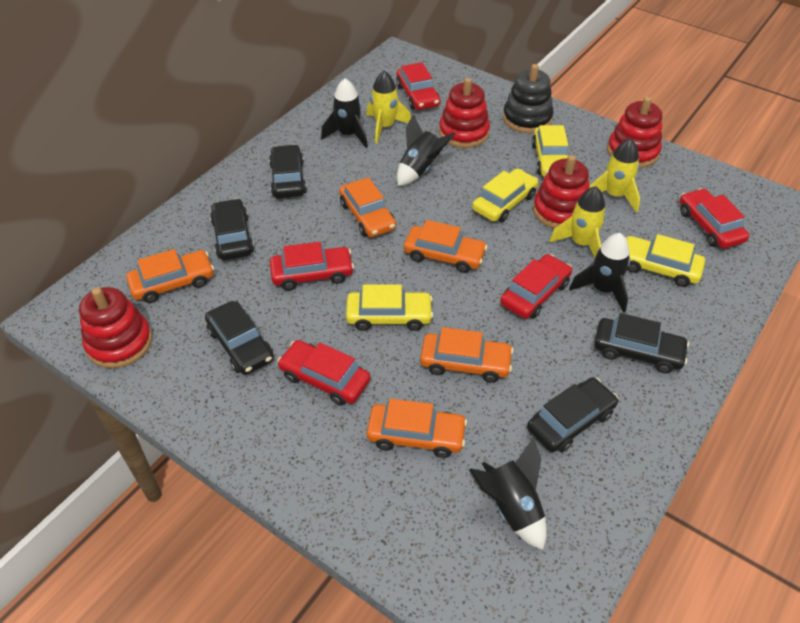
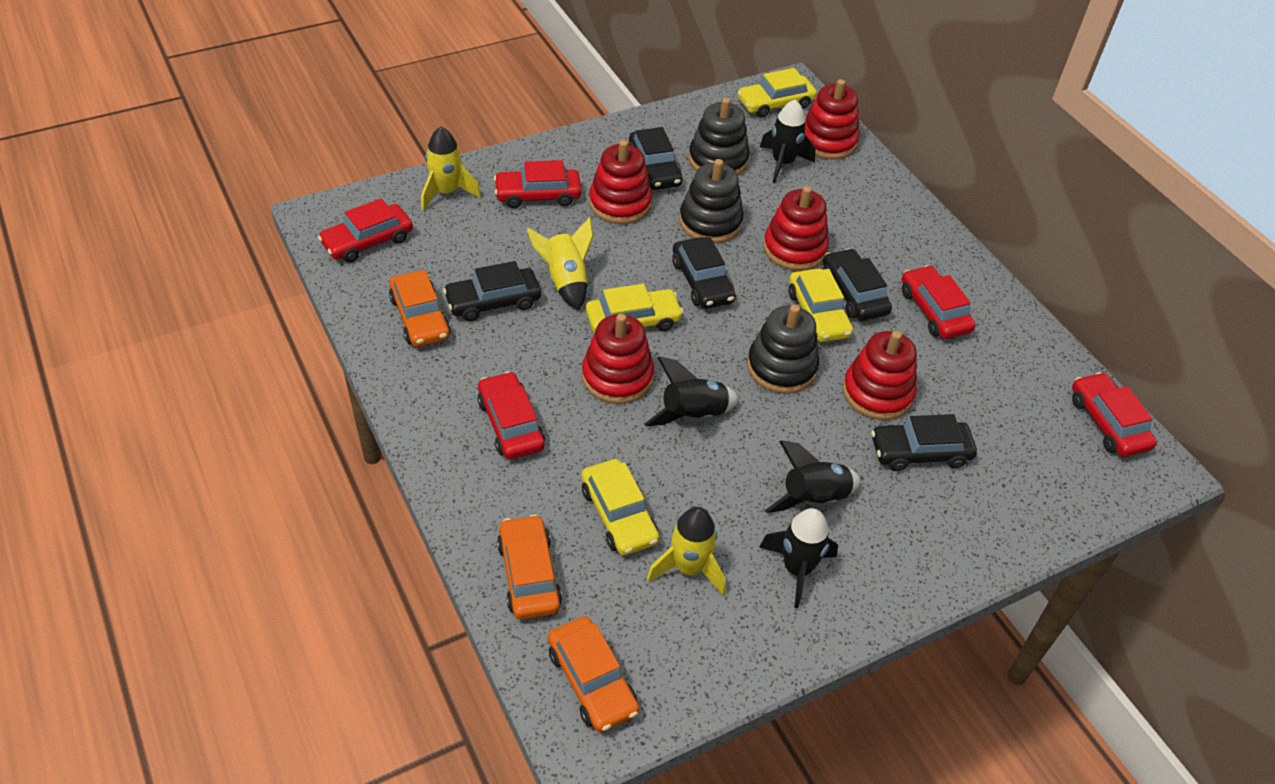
black stacking toy: 1 -> 3
orange car: 5 -> 3
red stacking toy: 4 -> 5

